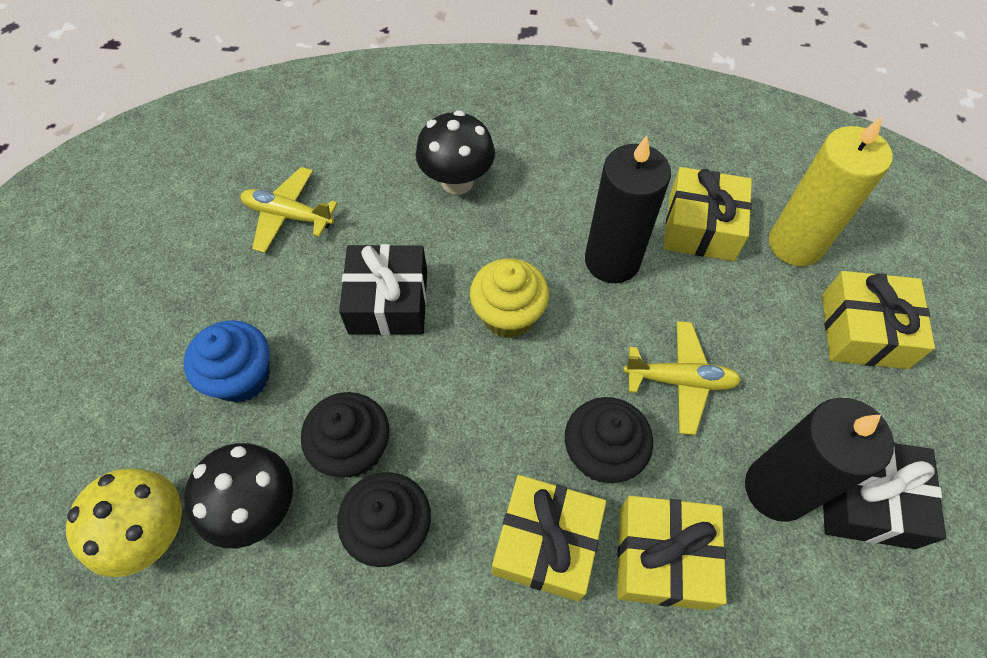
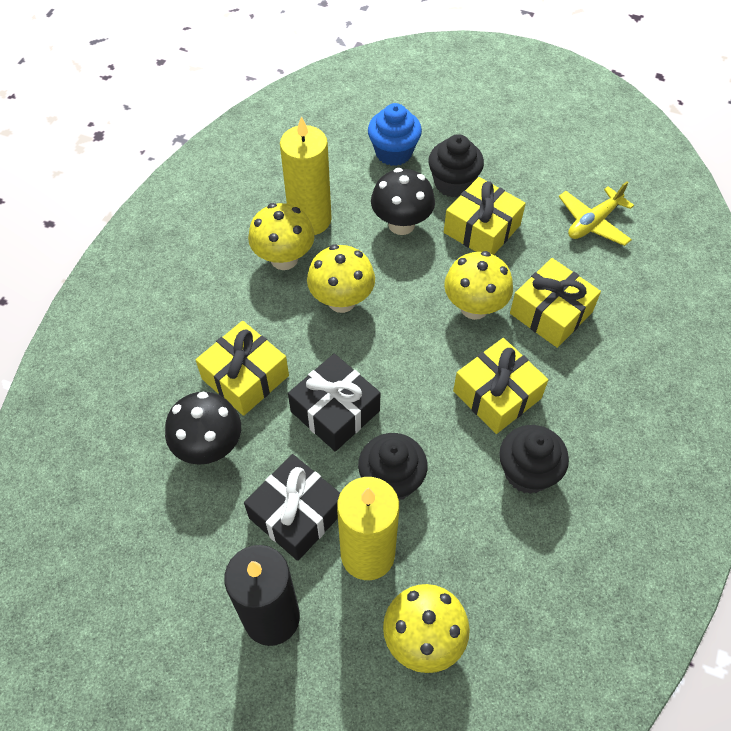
black candle: 2 -> 1
yellow candle: 1 -> 2
yellow cupcake: 1 -> 0
yellow mushroom: 1 -> 4
yellow plane: 2 -> 1

